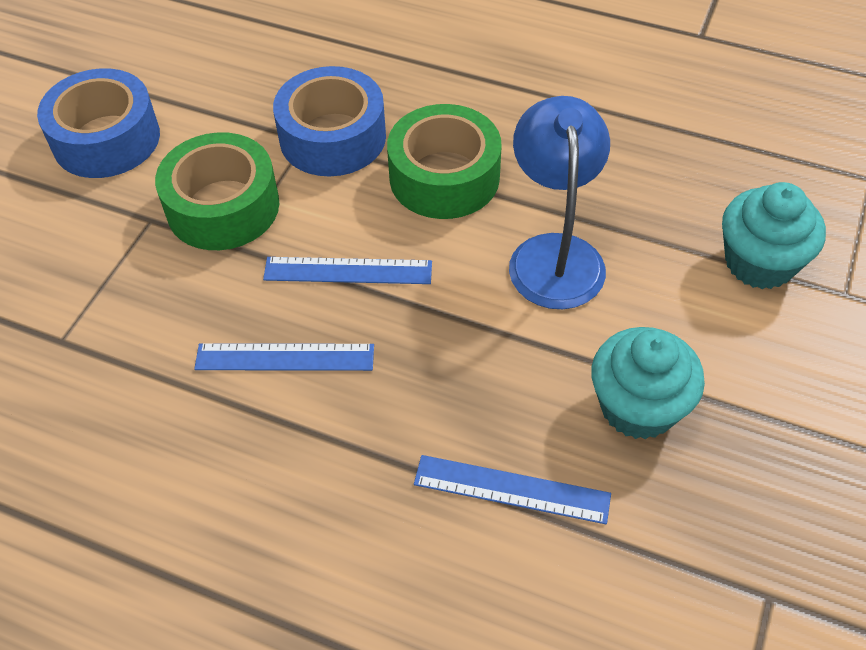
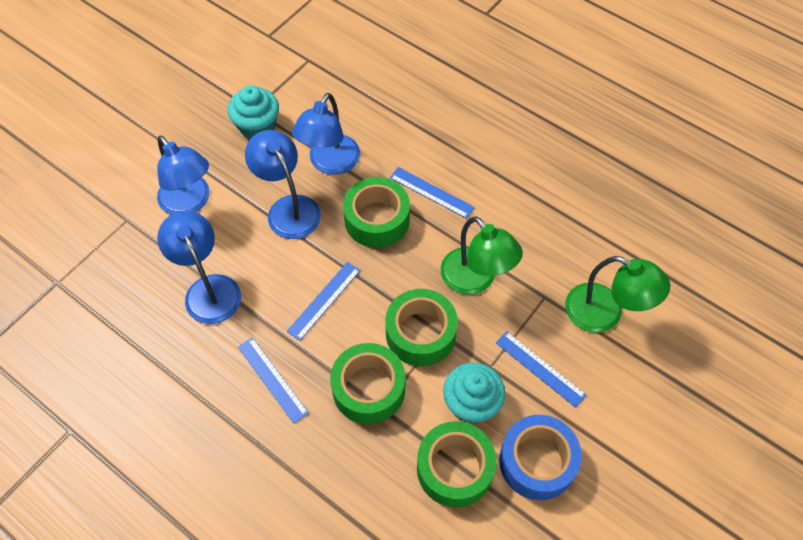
blue lamp: 1 -> 4
blue ruler: 3 -> 4
blue tape: 2 -> 1
green lamp: 0 -> 2
green tape: 2 -> 4

